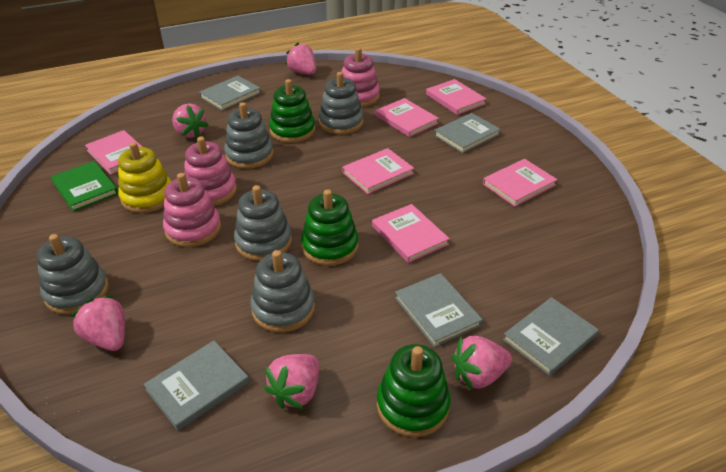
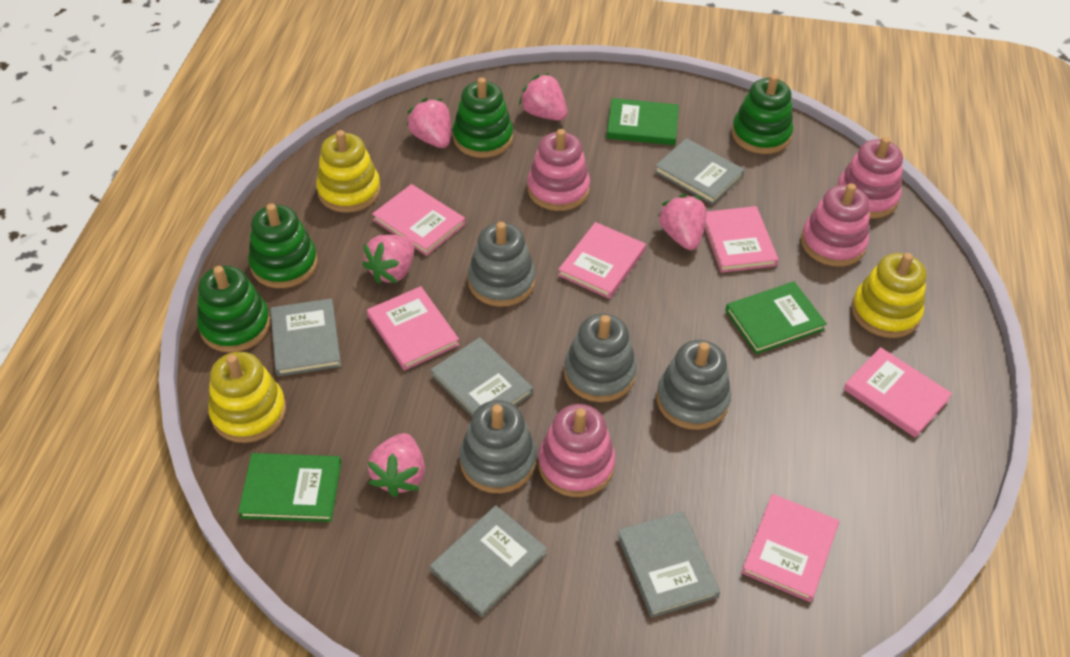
green book: 1 -> 3
green stacking toy: 3 -> 4
grey stacking toy: 5 -> 4
pink stacking toy: 3 -> 4
yellow stacking toy: 1 -> 3

